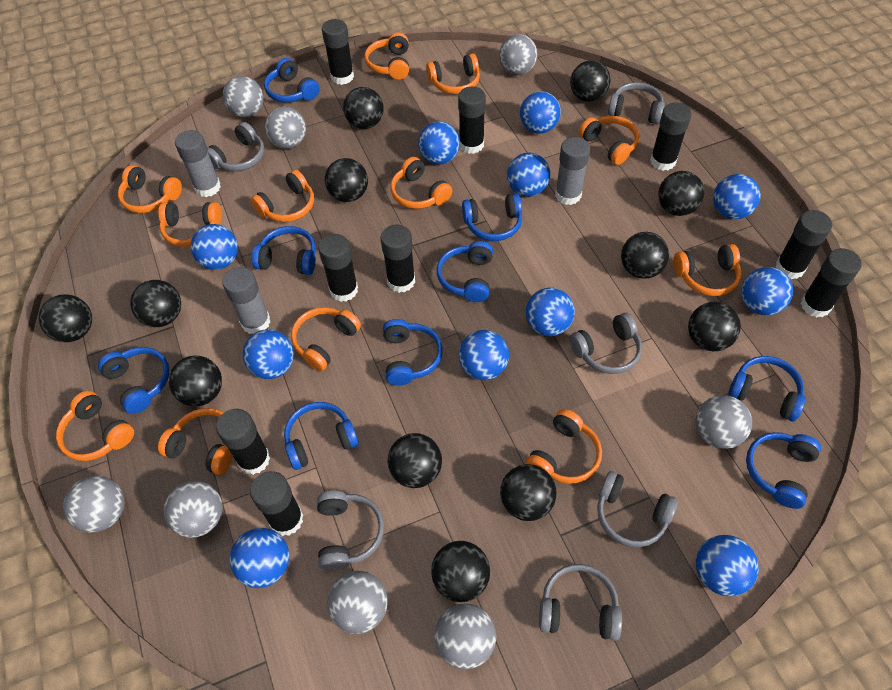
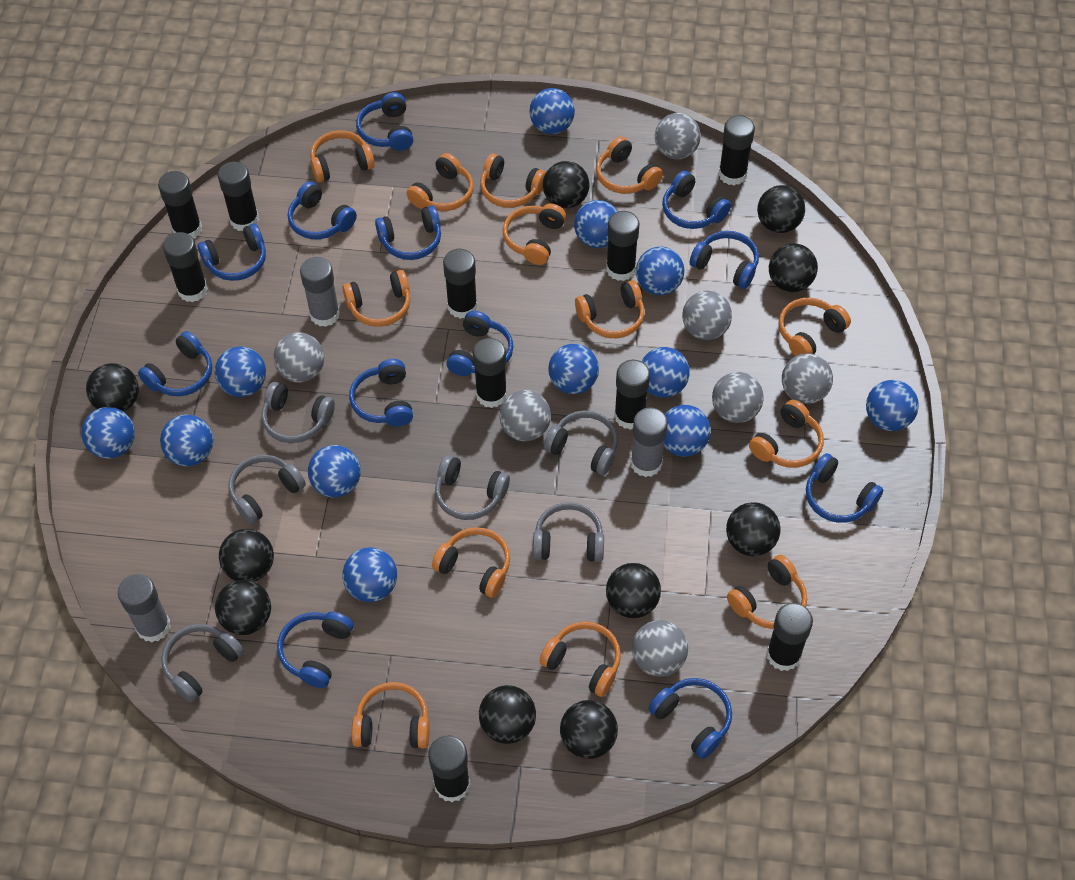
black ball: 12 -> 10
black glue stick: 9 -> 10
blue ball: 11 -> 12
blue headphones: 9 -> 12
grey ball: 8 -> 7
orange headphones: 12 -> 13

